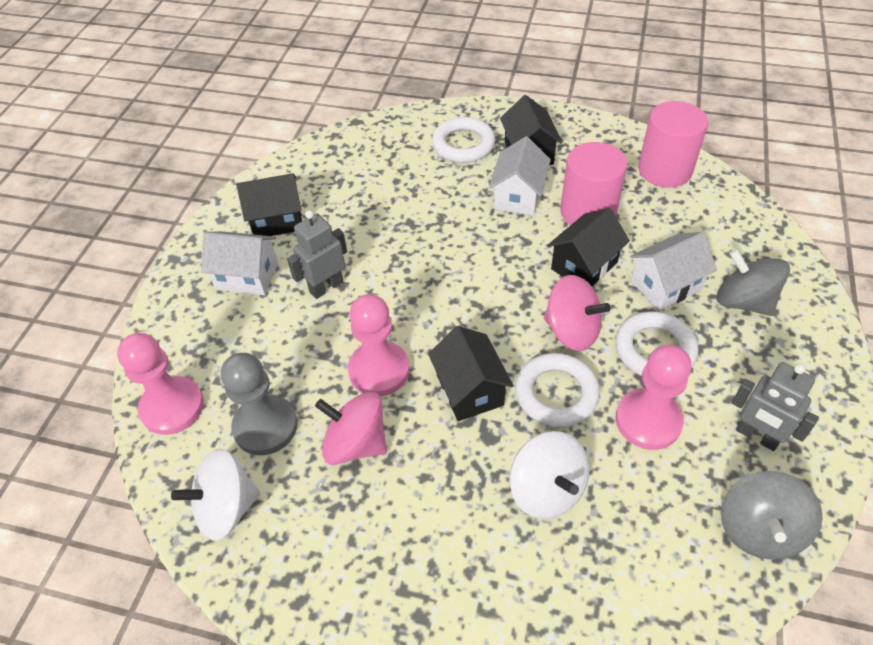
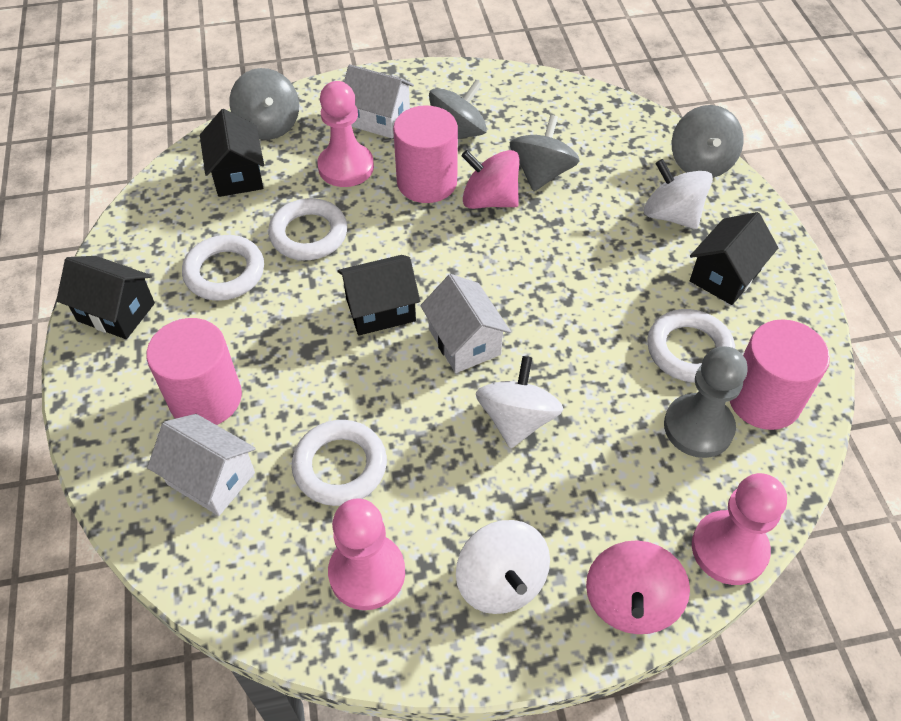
grey robot: 2 -> 0
grey spinning top: 2 -> 4
pink cylinder: 2 -> 3
white ring: 3 -> 4
white spinning top: 2 -> 3

